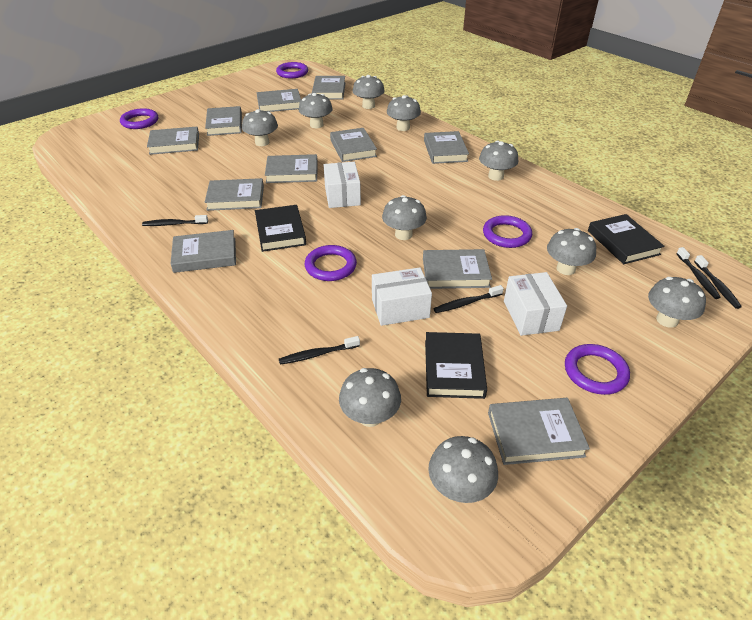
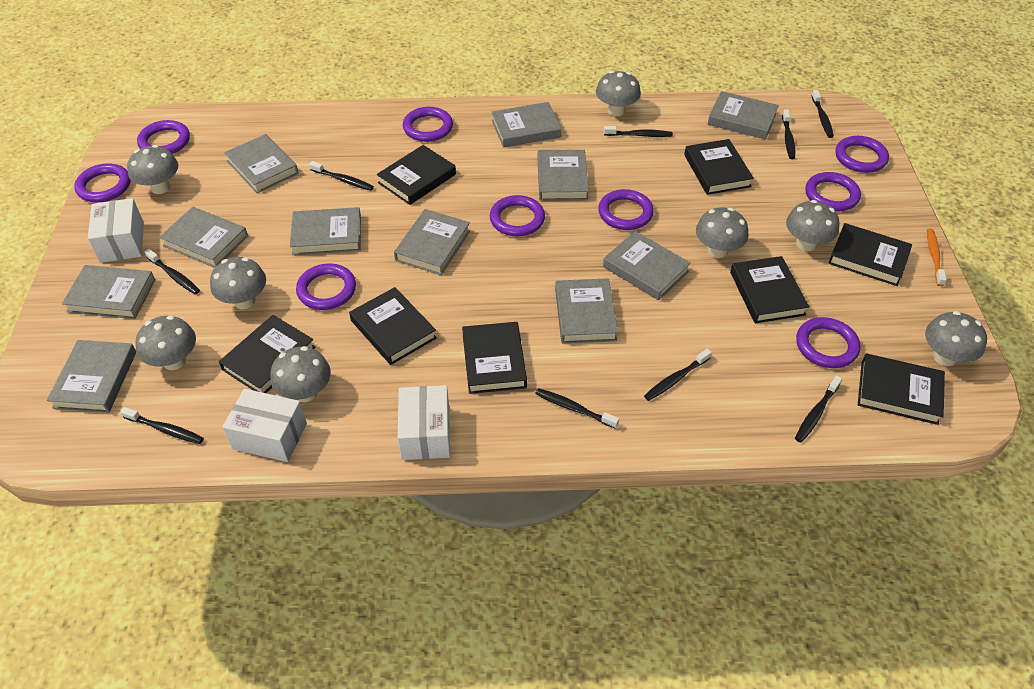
black book: 3 -> 8
black toothbrush: 5 -> 9
grey mushroom: 10 -> 8
orange toothbrush: 0 -> 1
purple ring: 5 -> 9

